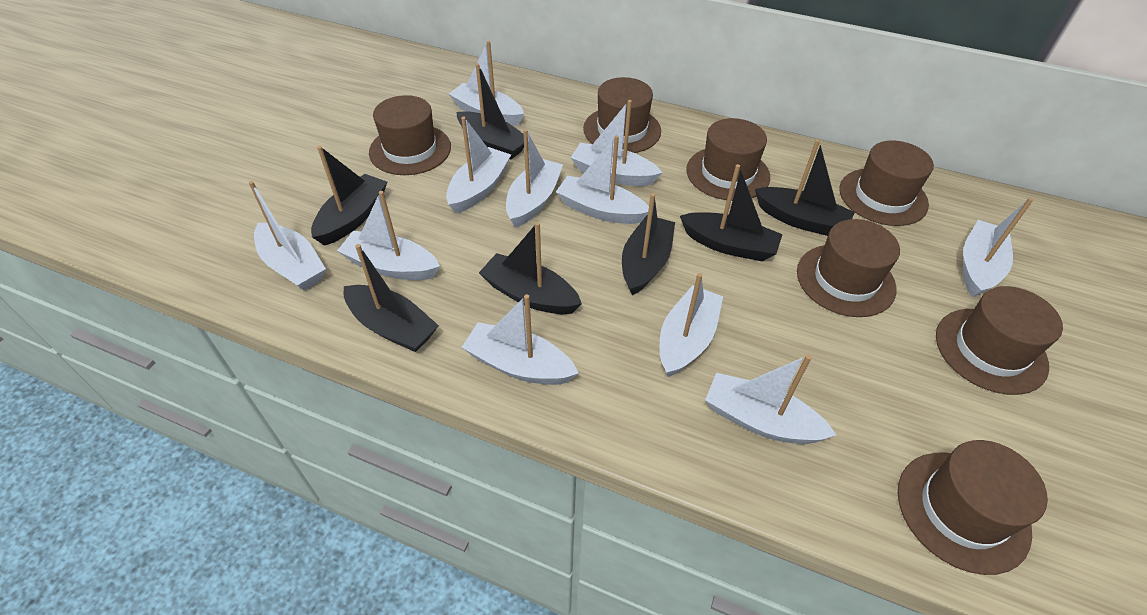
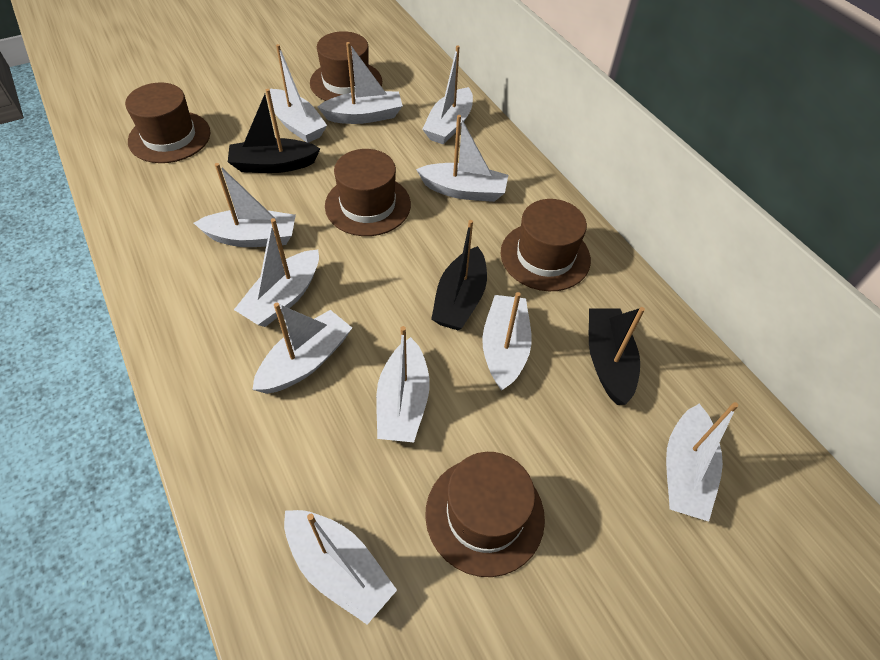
black boat: 7 -> 3
brown hat: 7 -> 5

